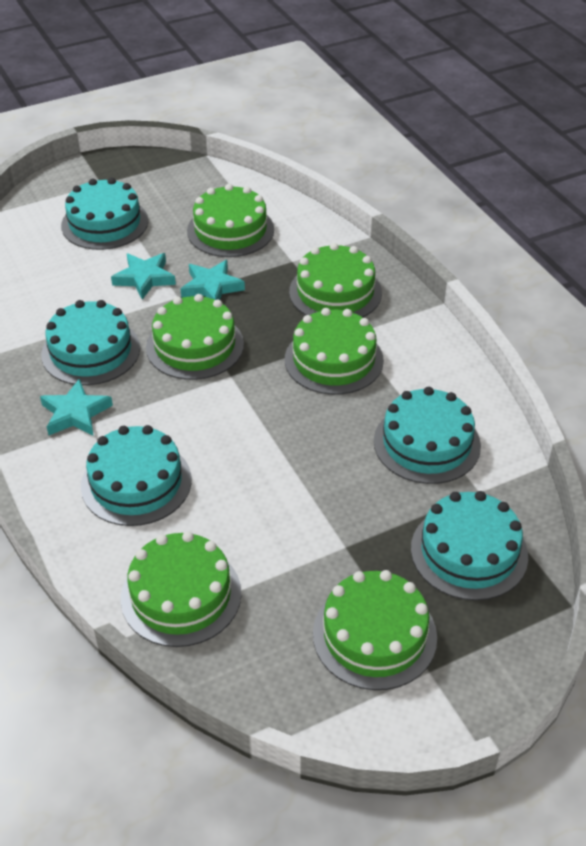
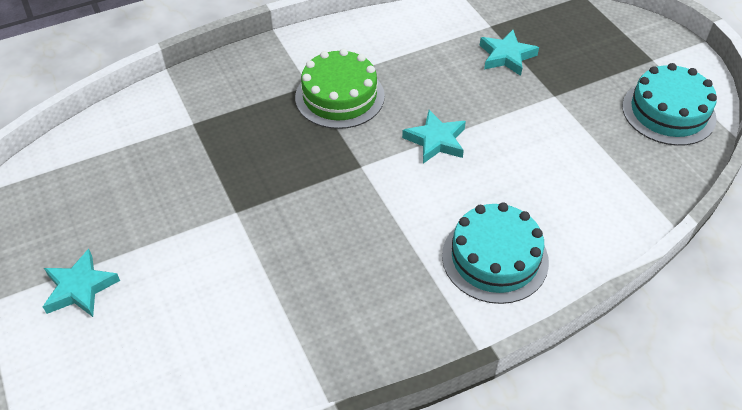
green cake: 6 -> 1
turquoise cake: 5 -> 2

